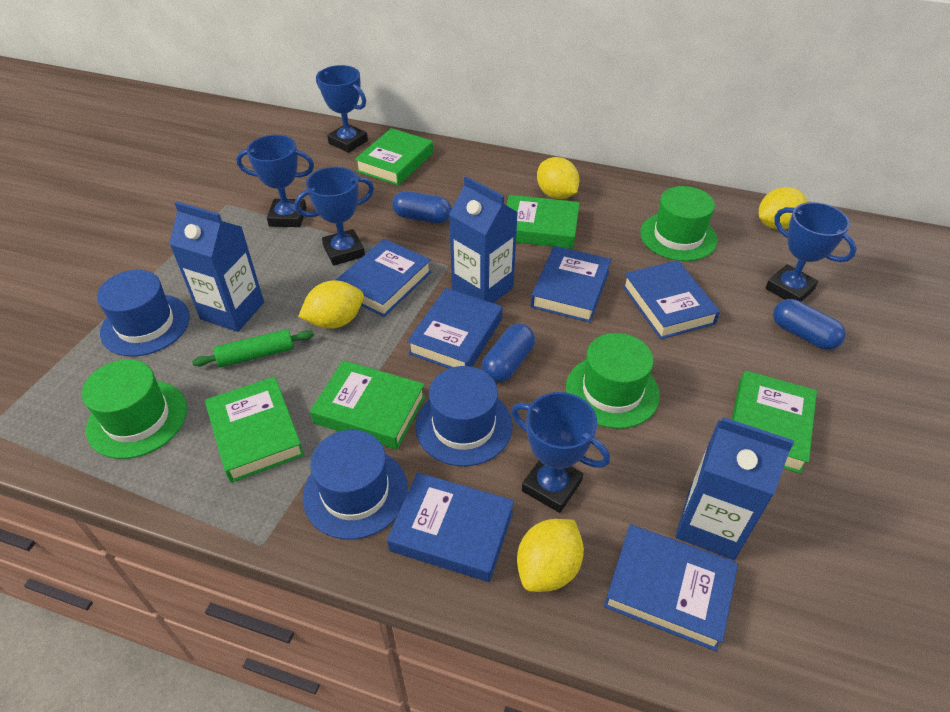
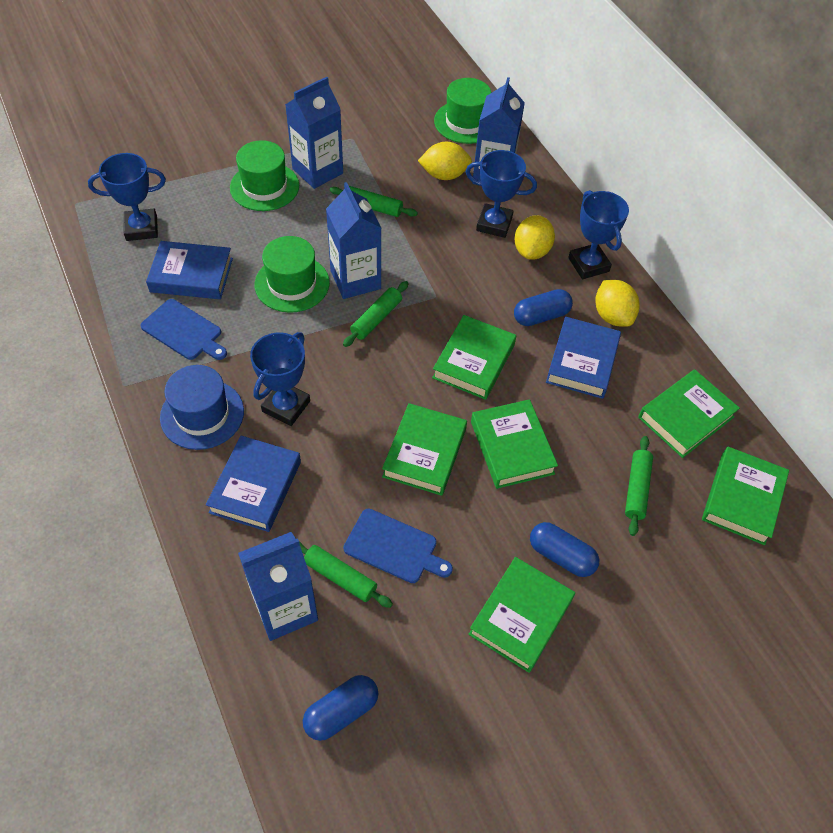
blue book: 6 -> 3
blue carton: 3 -> 4
blue cutting board: 0 -> 2
blue hat: 3 -> 1
blue trophy: 5 -> 4
green book: 5 -> 6
green rolling pin: 1 -> 4
yellow lemon: 4 -> 3

